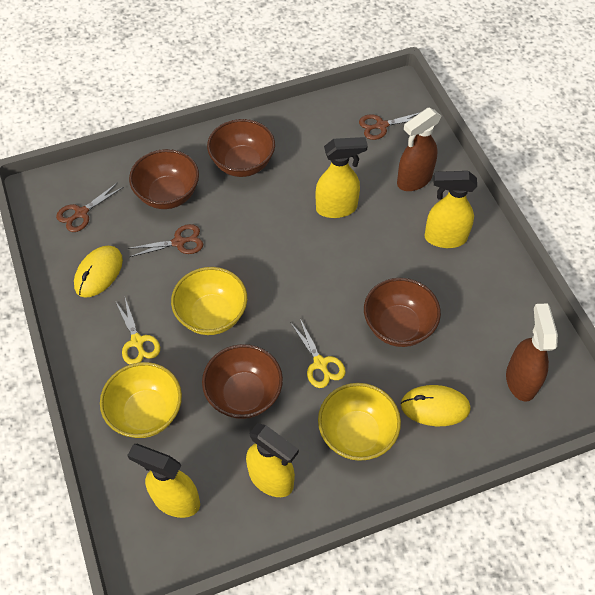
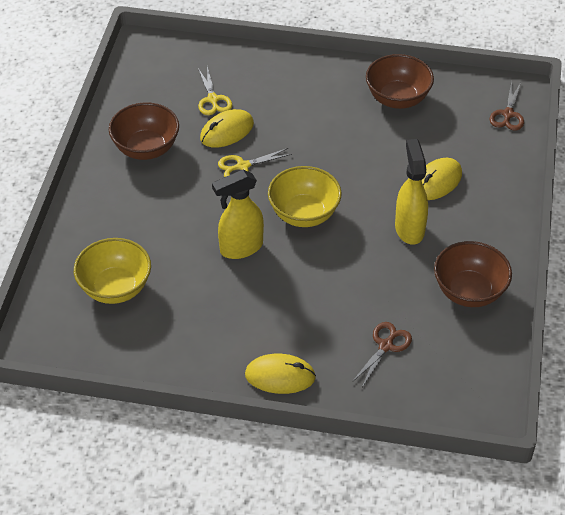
brown bowl: 4 -> 3
brown scissors: 3 -> 2
brown spray bottle: 2 -> 0
yellow bowl: 3 -> 2
yellow mouse: 2 -> 3
yellow spray bottle: 4 -> 2

